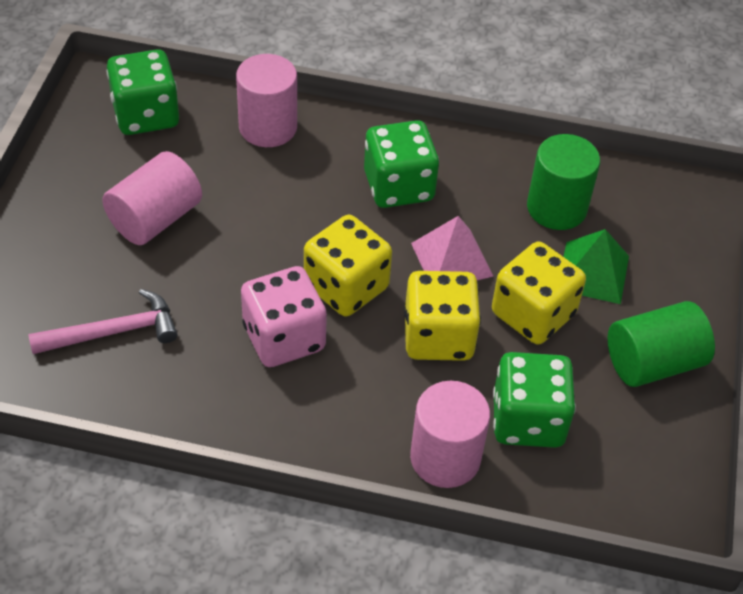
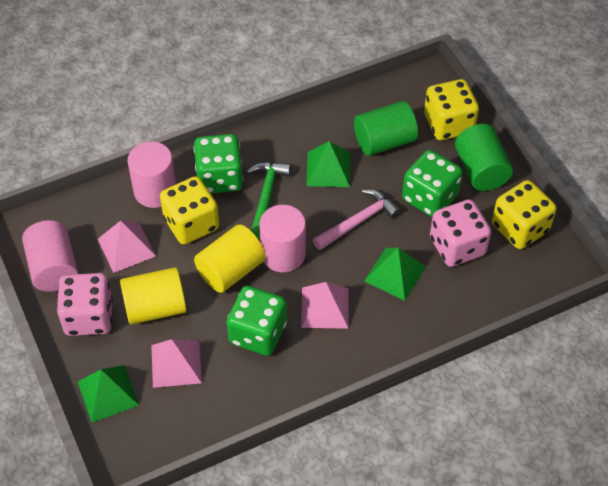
green hammer: 0 -> 1
green pyramid: 1 -> 3
pink dice: 1 -> 2
pink pyramid: 1 -> 3
yellow cylinder: 0 -> 2

